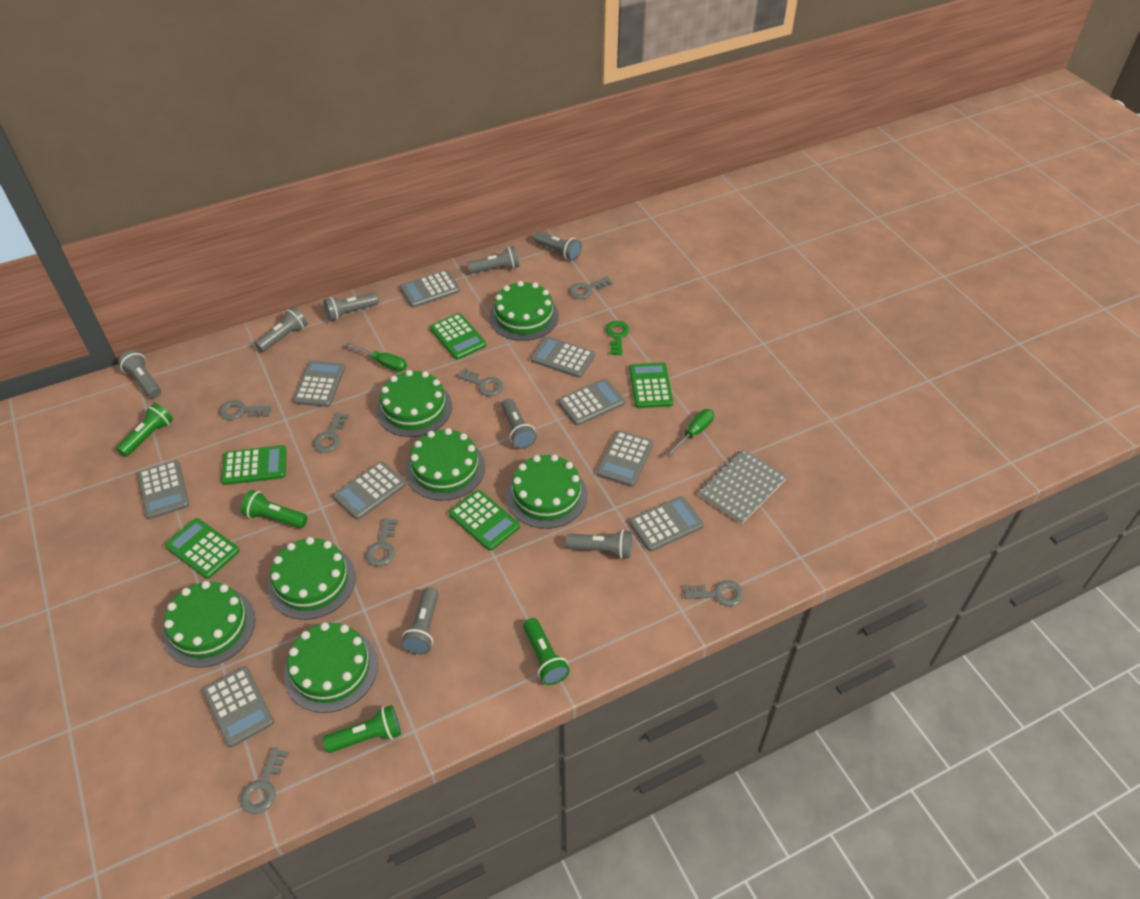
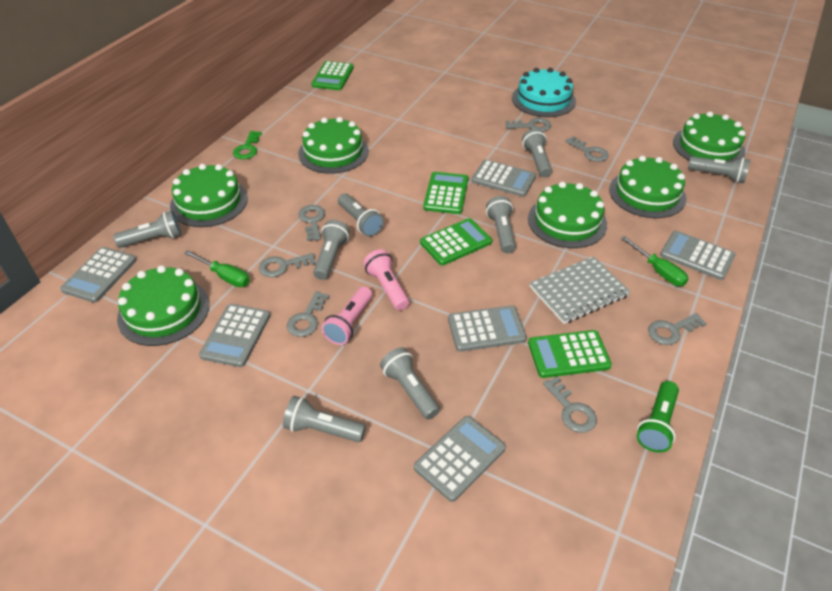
green cake: 7 -> 6
green calculator: 5 -> 4
green flashlight: 4 -> 1
grey calculator: 9 -> 6
pink flashlight: 0 -> 2
turquoise cake: 0 -> 1

